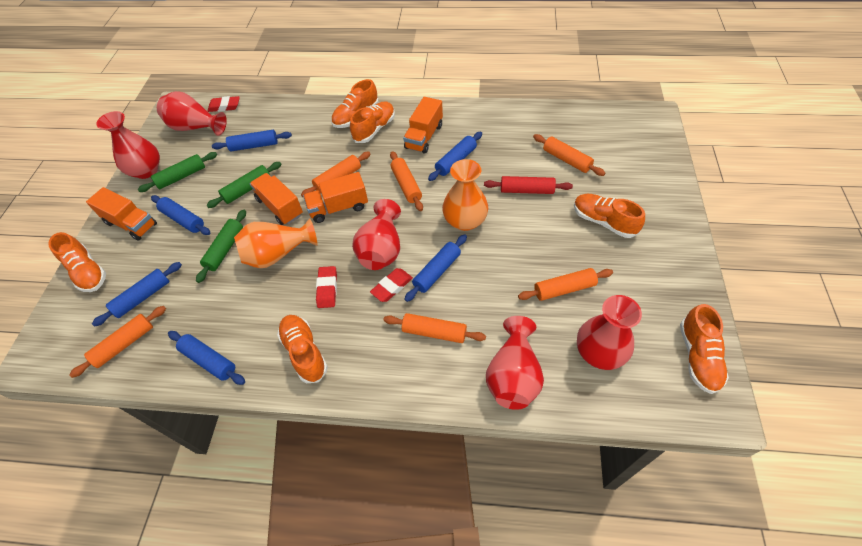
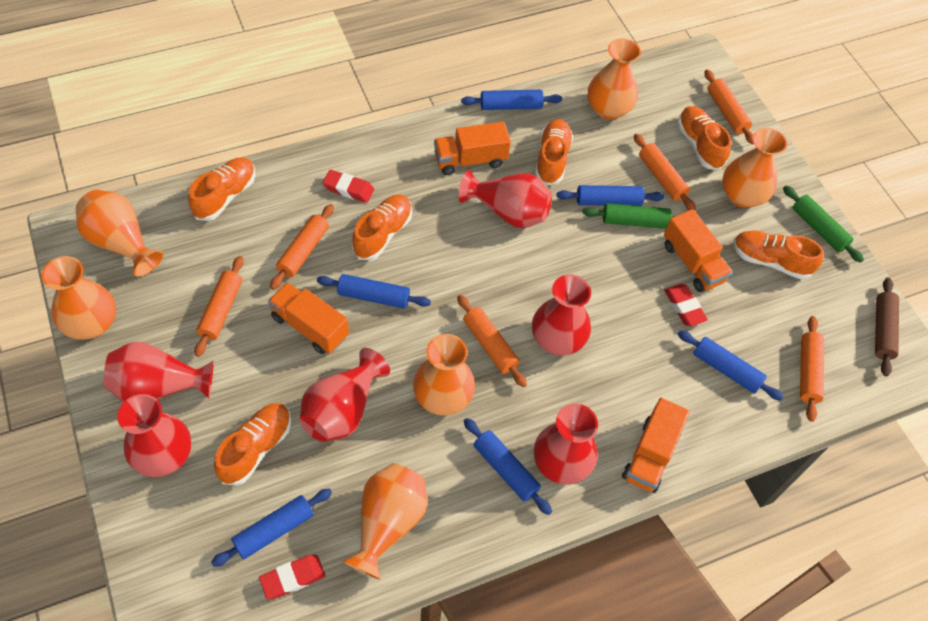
brown rolling pin: 0 -> 1
green rolling pin: 3 -> 2
orange vase: 2 -> 6
red rolling pin: 1 -> 0
red vase: 5 -> 6

